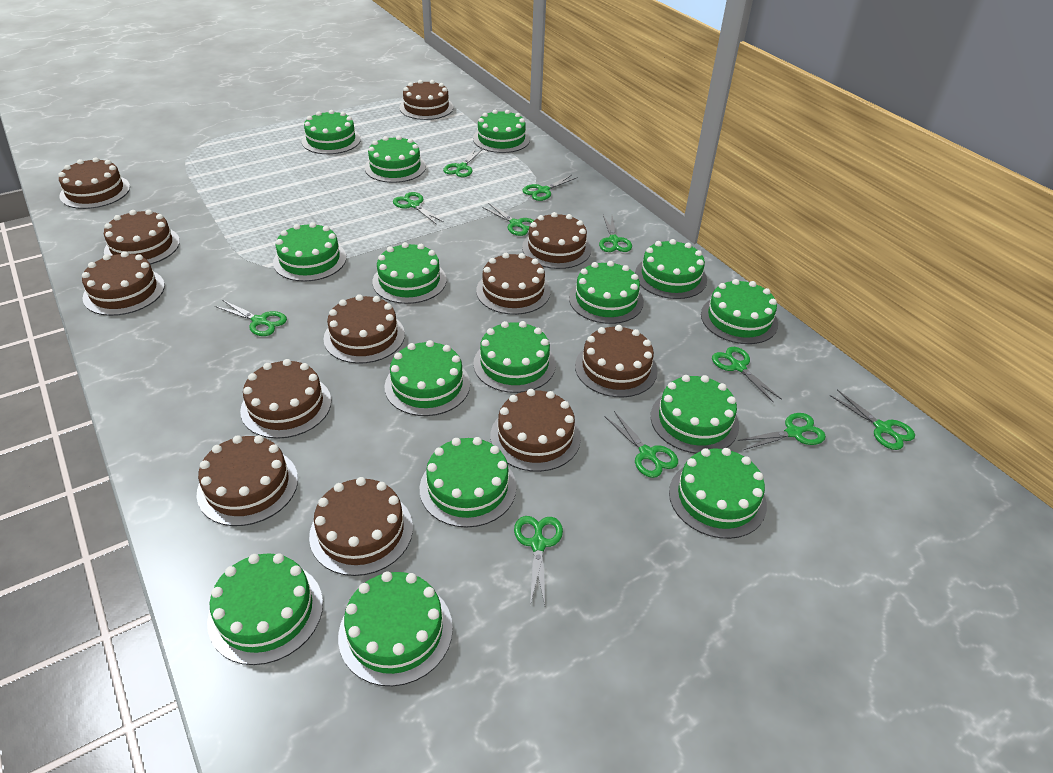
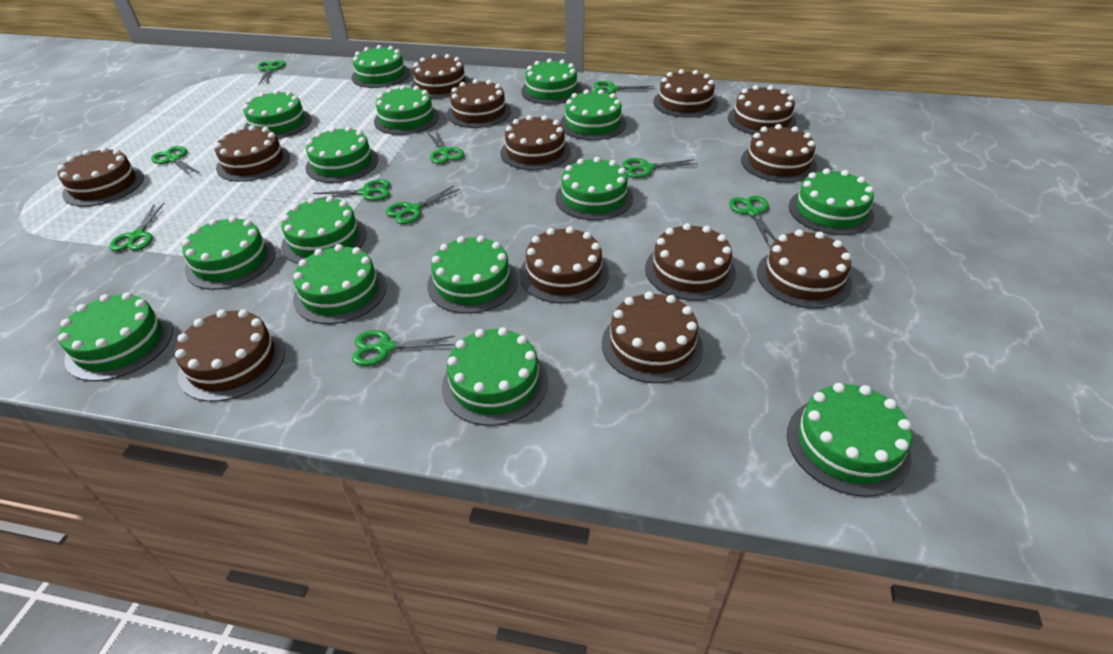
brown cake: 12 -> 13
green scissors: 11 -> 10

